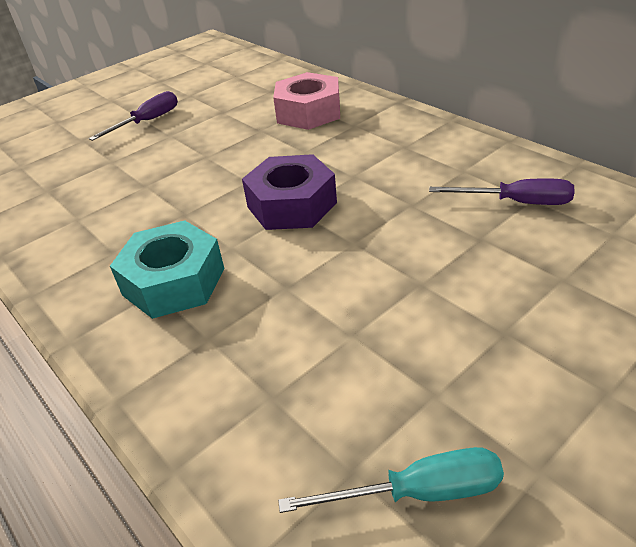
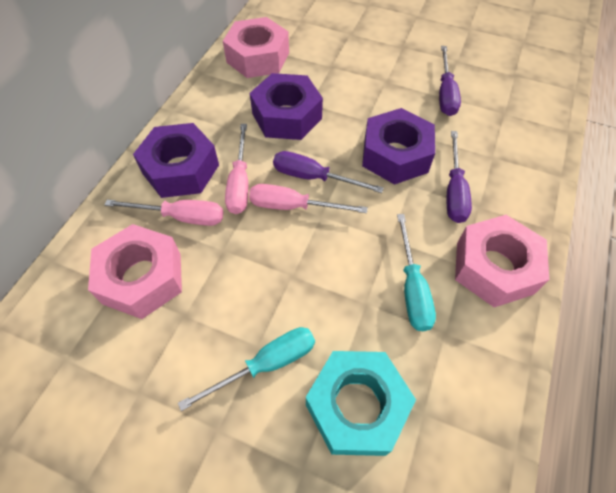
pink nut: 1 -> 3
pink screwdriver: 0 -> 3
purple nut: 1 -> 3
purple screwdriver: 2 -> 3
turquoise screwdriver: 1 -> 2

